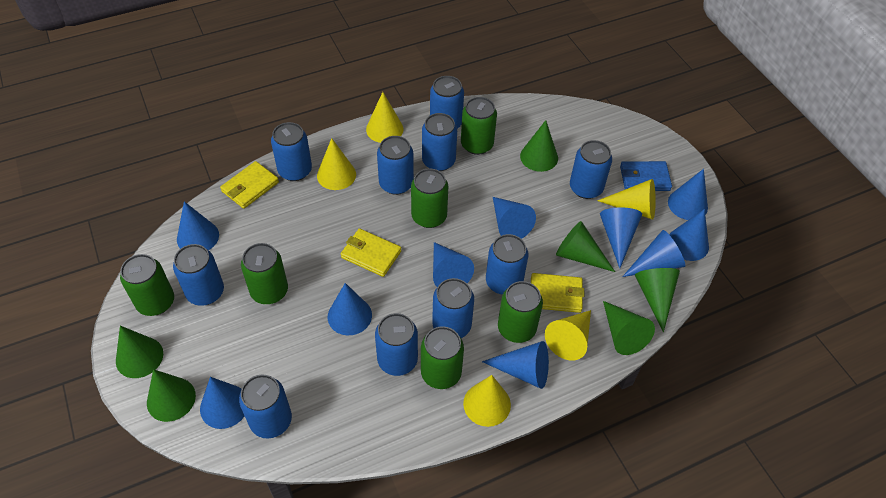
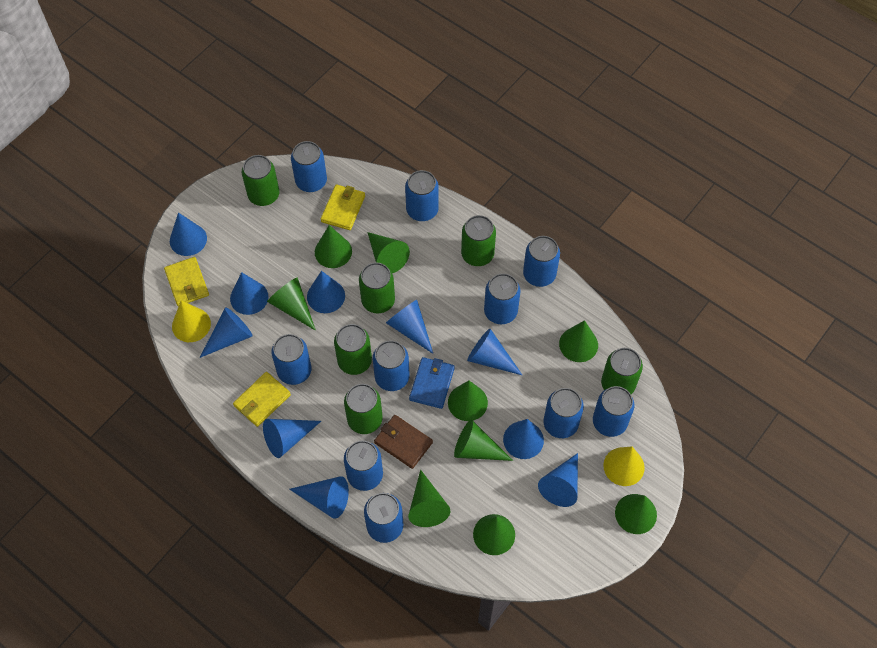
brown wallet: 0 -> 1
green cone: 6 -> 9
yellow cone: 5 -> 2

